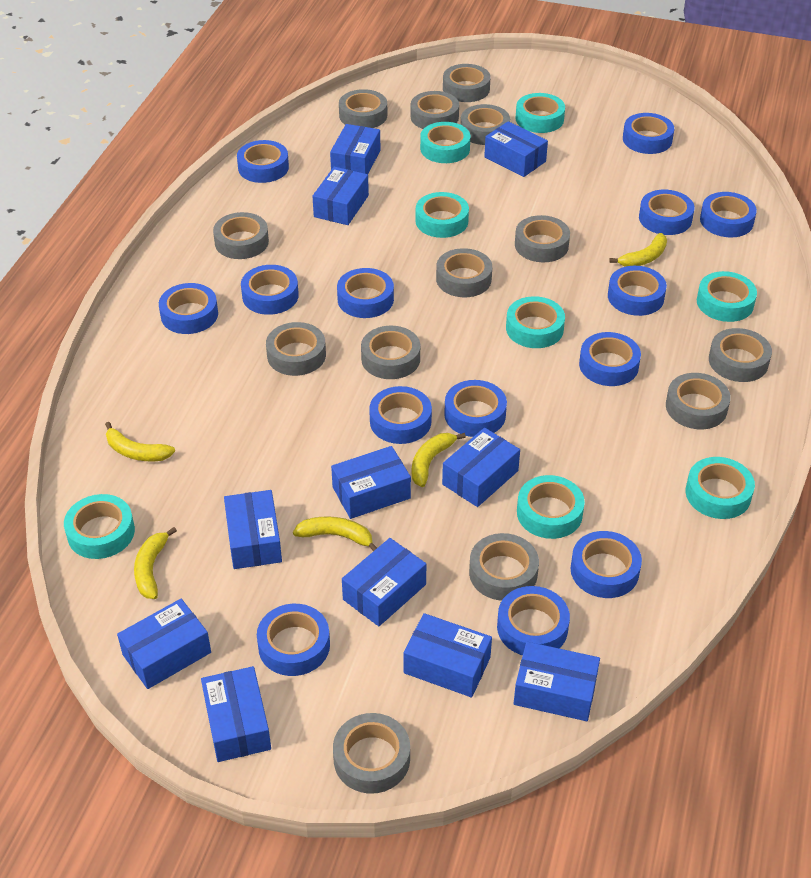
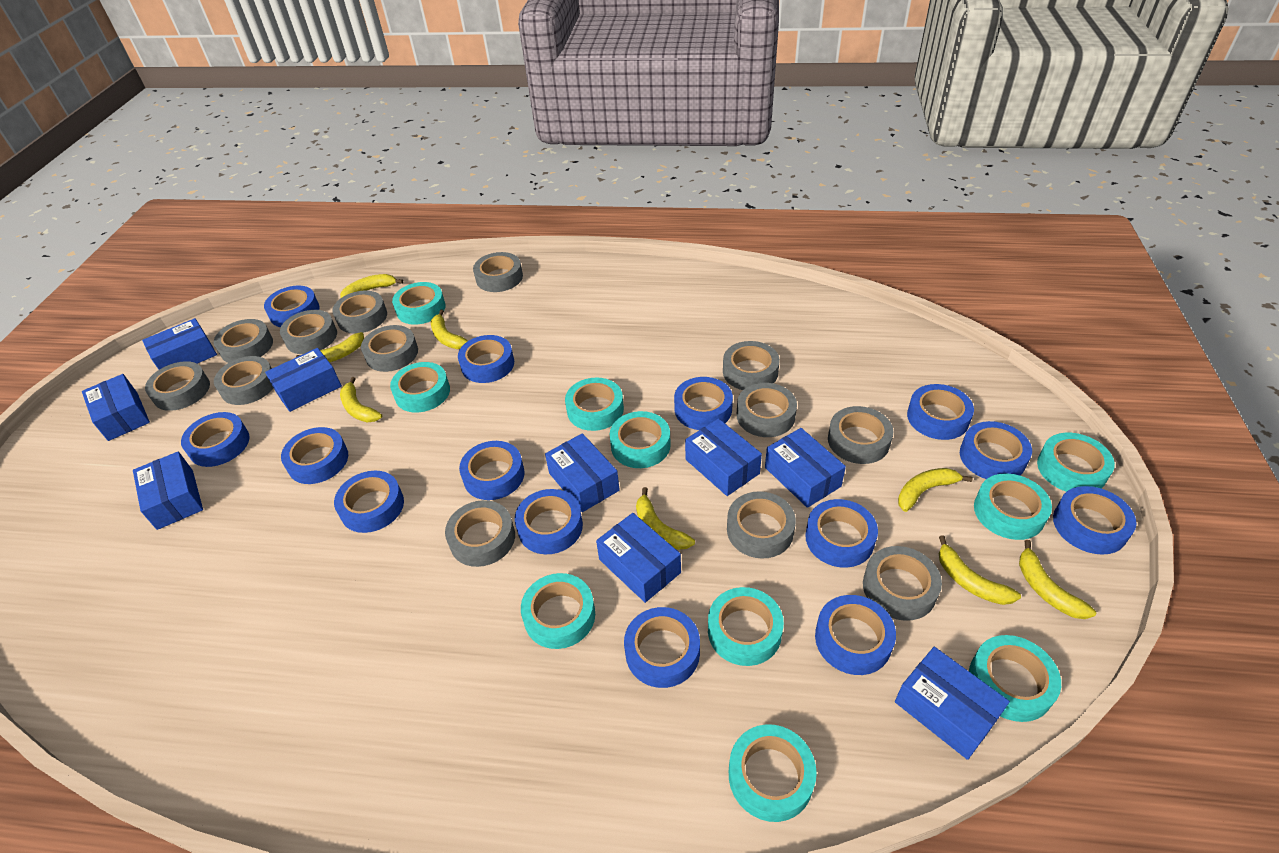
blue box: 11 -> 9
turquoise tape: 8 -> 10
yellow banana: 5 -> 8

